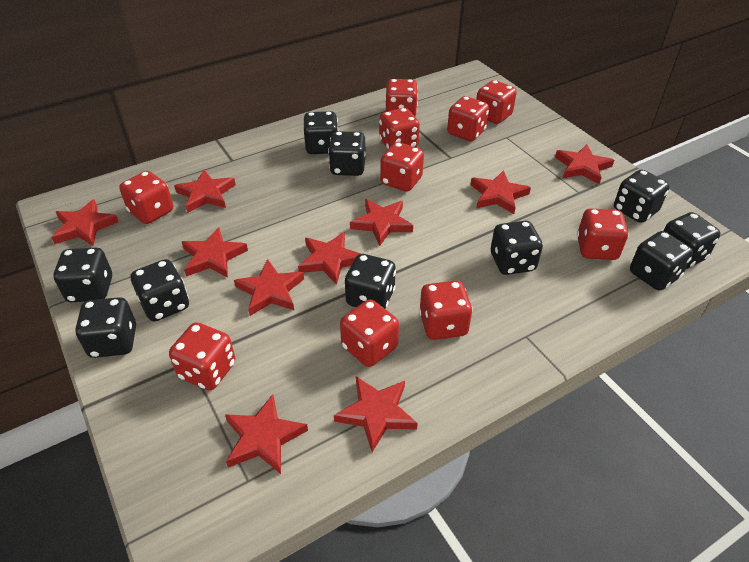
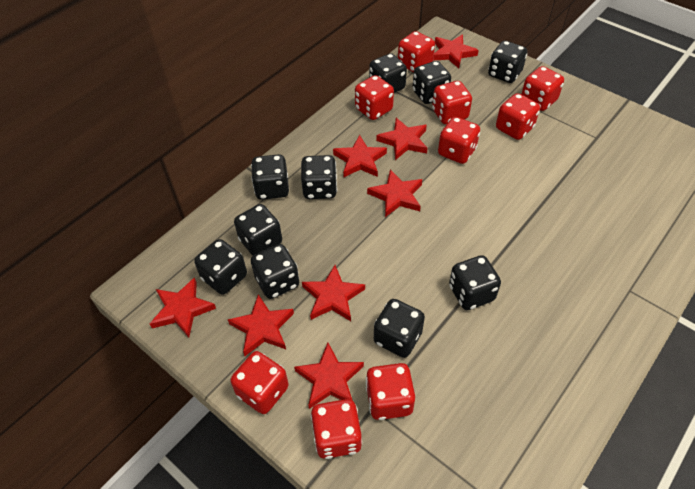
red dice: 10 -> 9
red star: 10 -> 8

